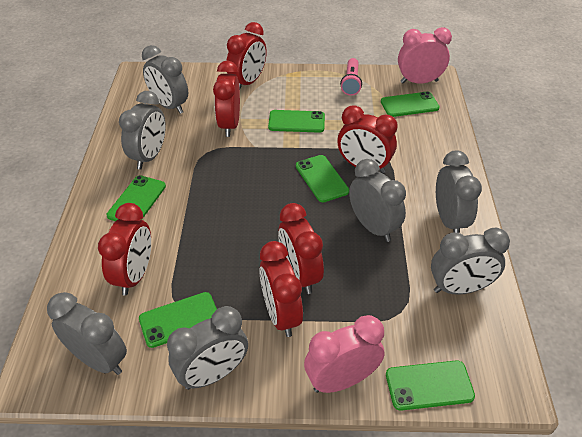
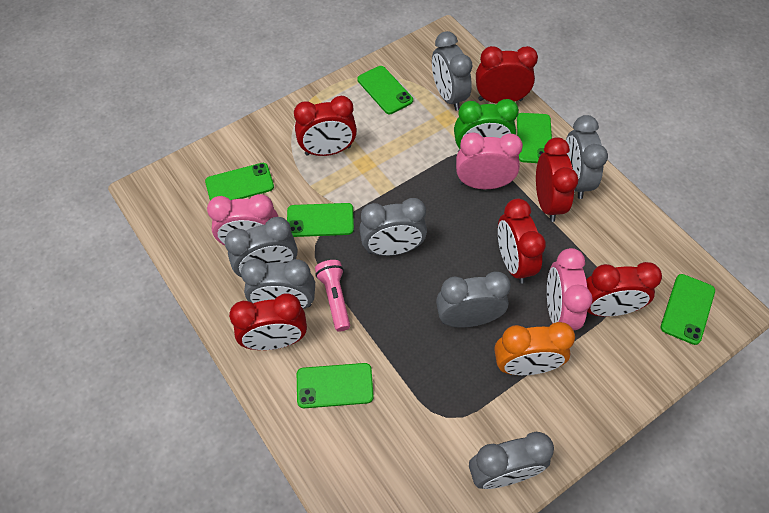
green clock: 0 -> 1
orange clock: 0 -> 1
pink clock: 2 -> 3

